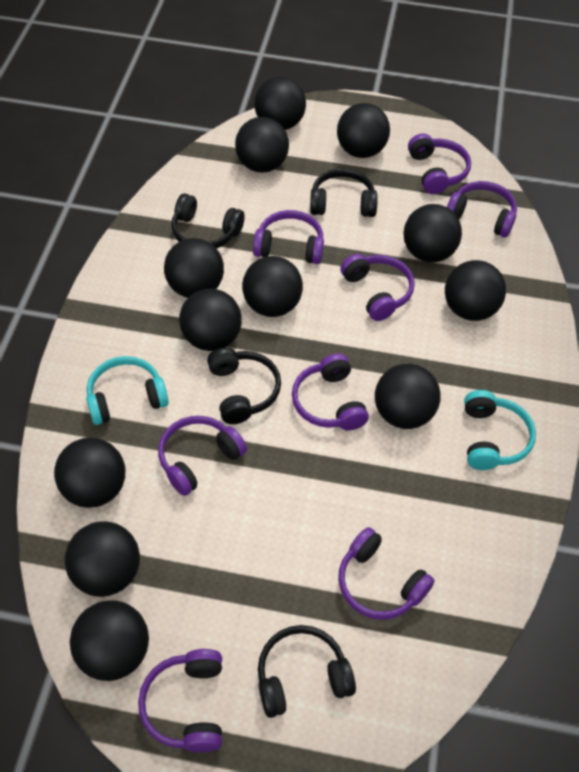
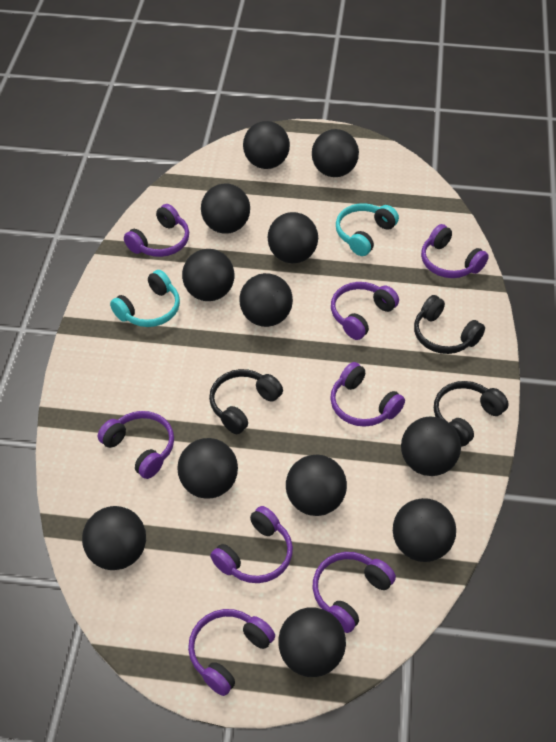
black headphones: 4 -> 3

